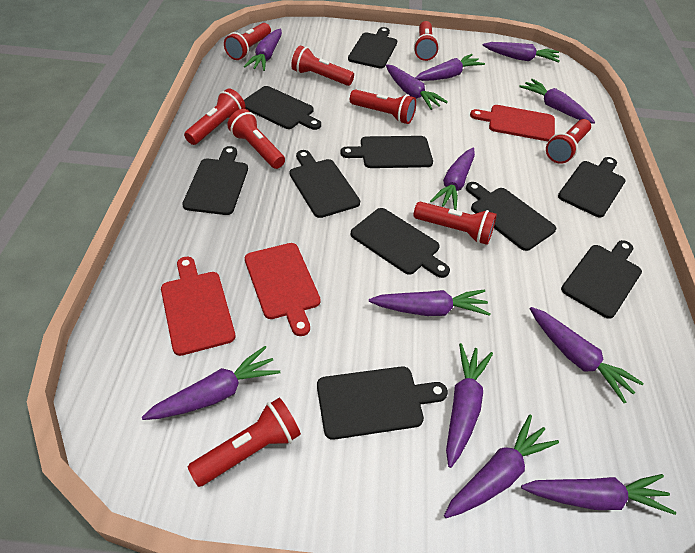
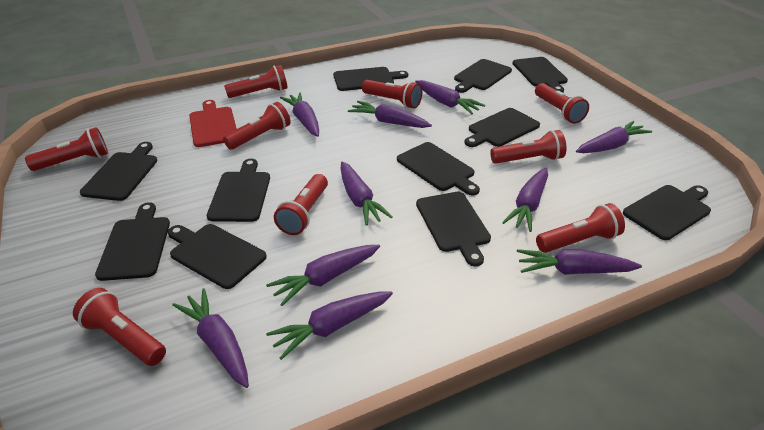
black cutting board: 10 -> 11
purple carrot: 12 -> 10
red cutting board: 3 -> 1

